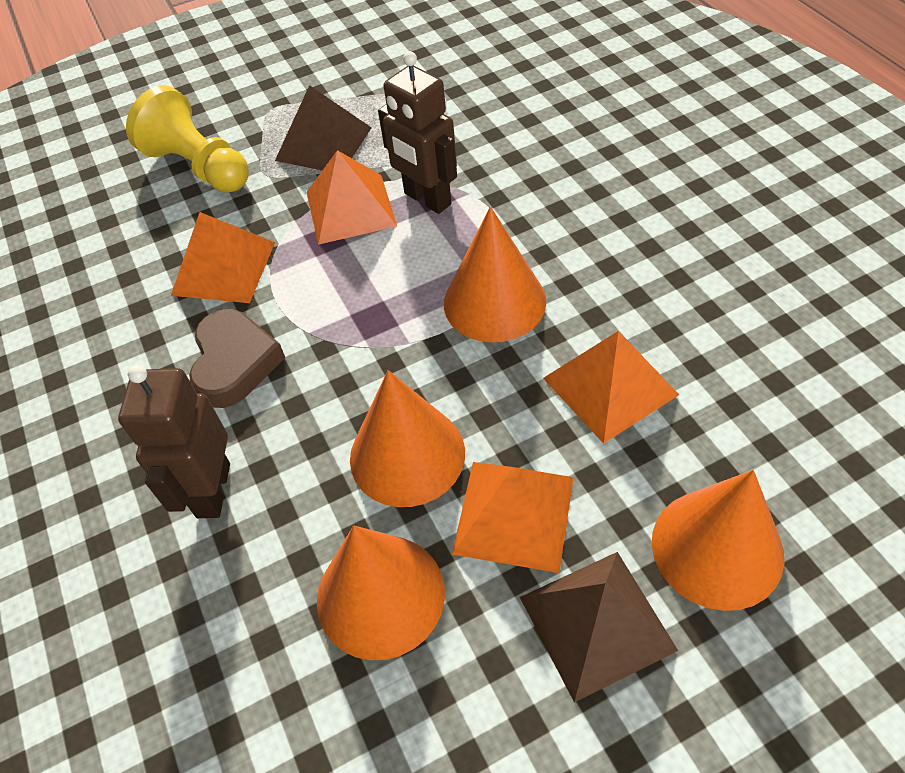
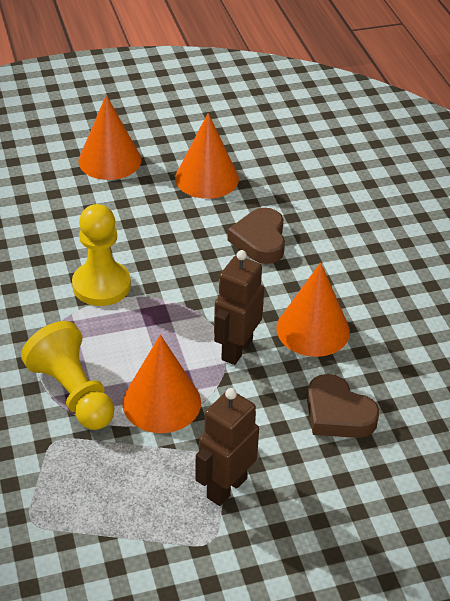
brown heart: 1 -> 2
brown pyramid: 2 -> 0
orange pyramid: 4 -> 0
yellow pawn: 1 -> 2

